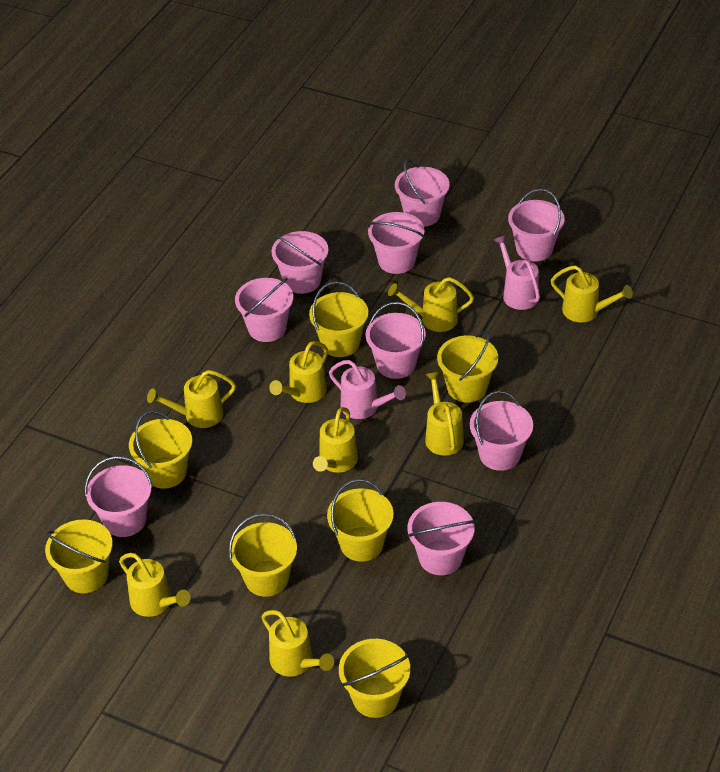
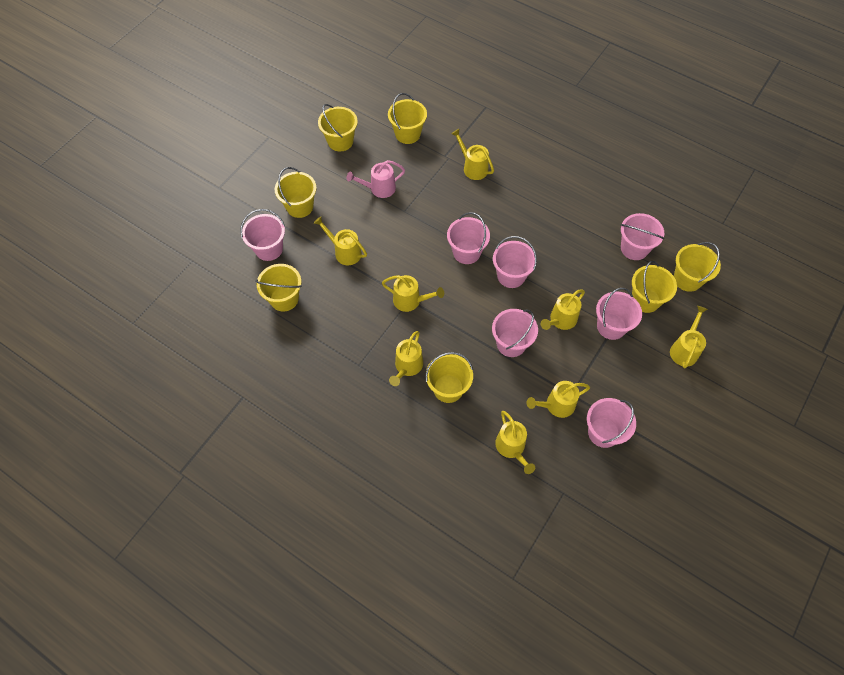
pink bucket: 9 -> 7
pink watering can: 2 -> 1

